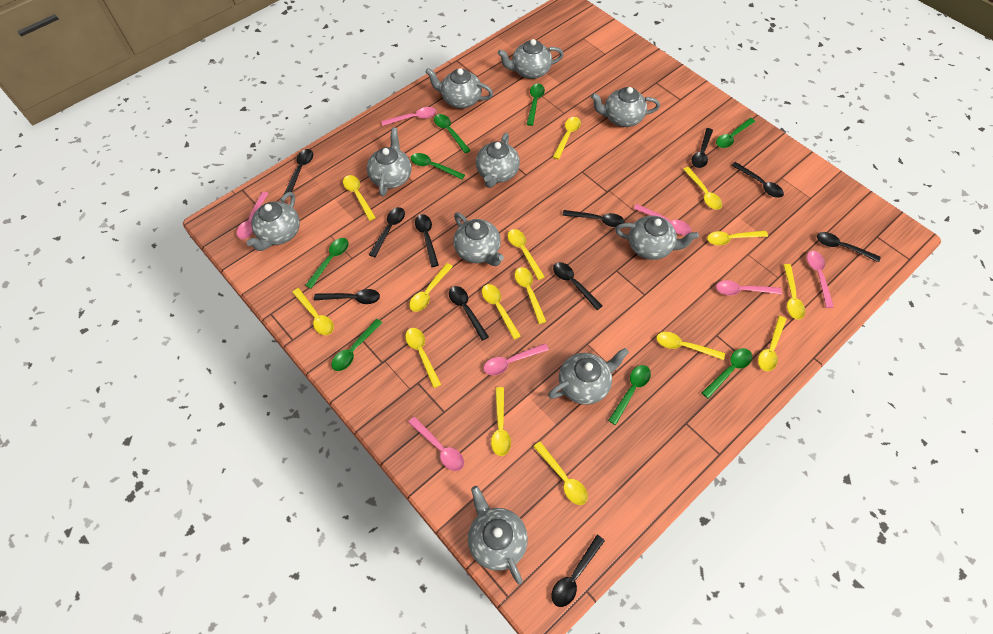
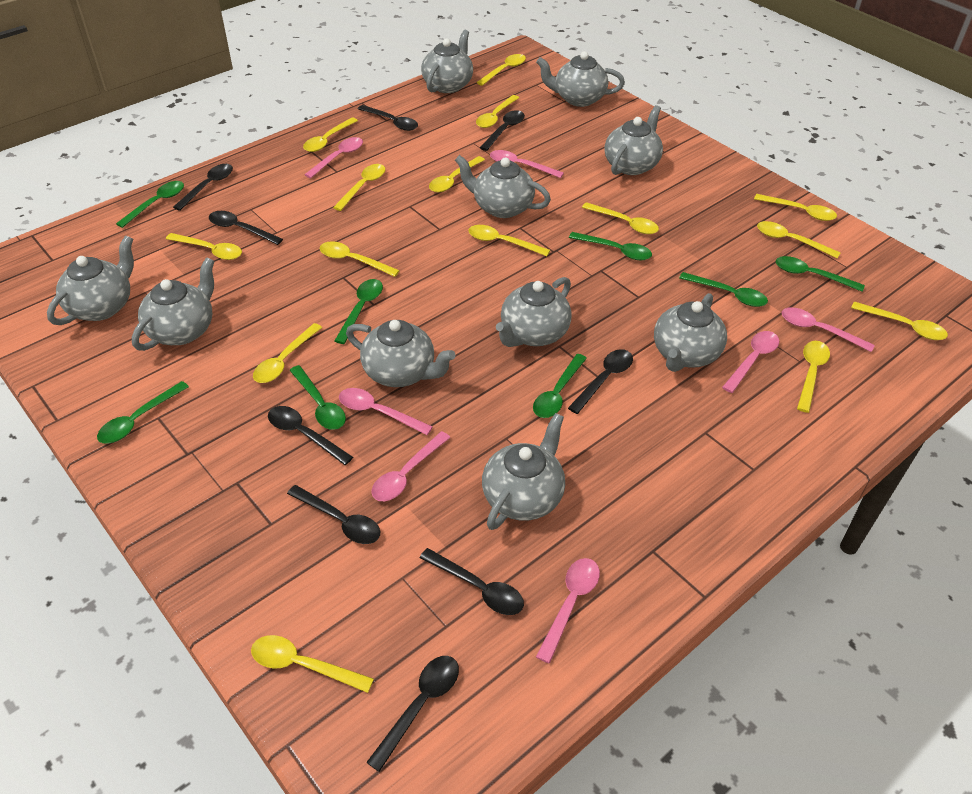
black spoon: 11 -> 9

